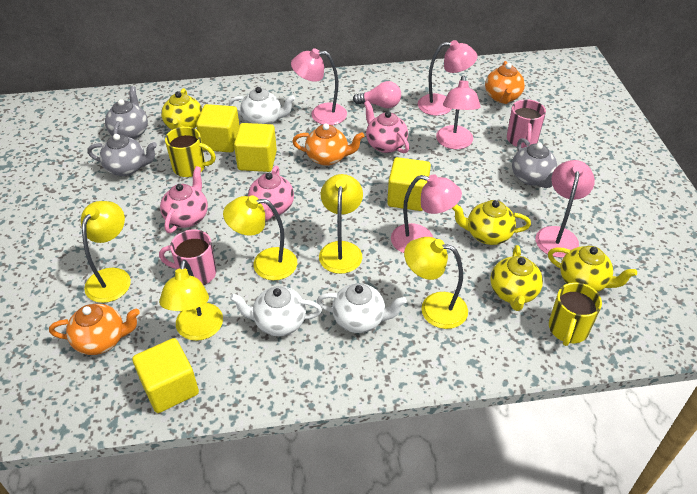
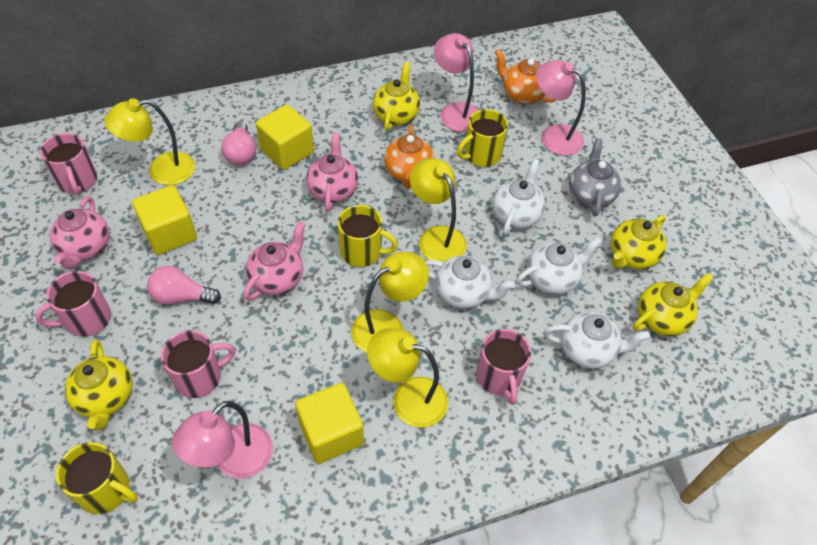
grey teapot: 3 -> 1
orange teapot: 3 -> 2
pink lamp: 5 -> 3
pink light bulb: 1 -> 2
pink mug: 2 -> 4
white teapot: 3 -> 4
yellow cube: 4 -> 3
yellow lamp: 5 -> 4
yellow mug: 2 -> 3

